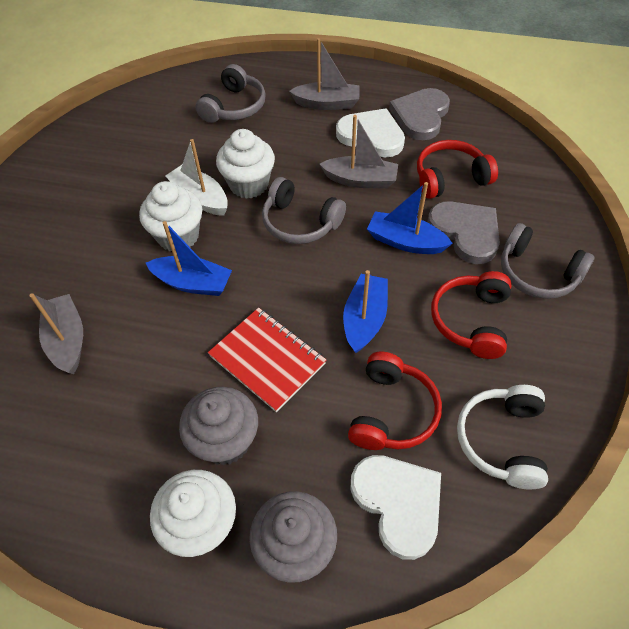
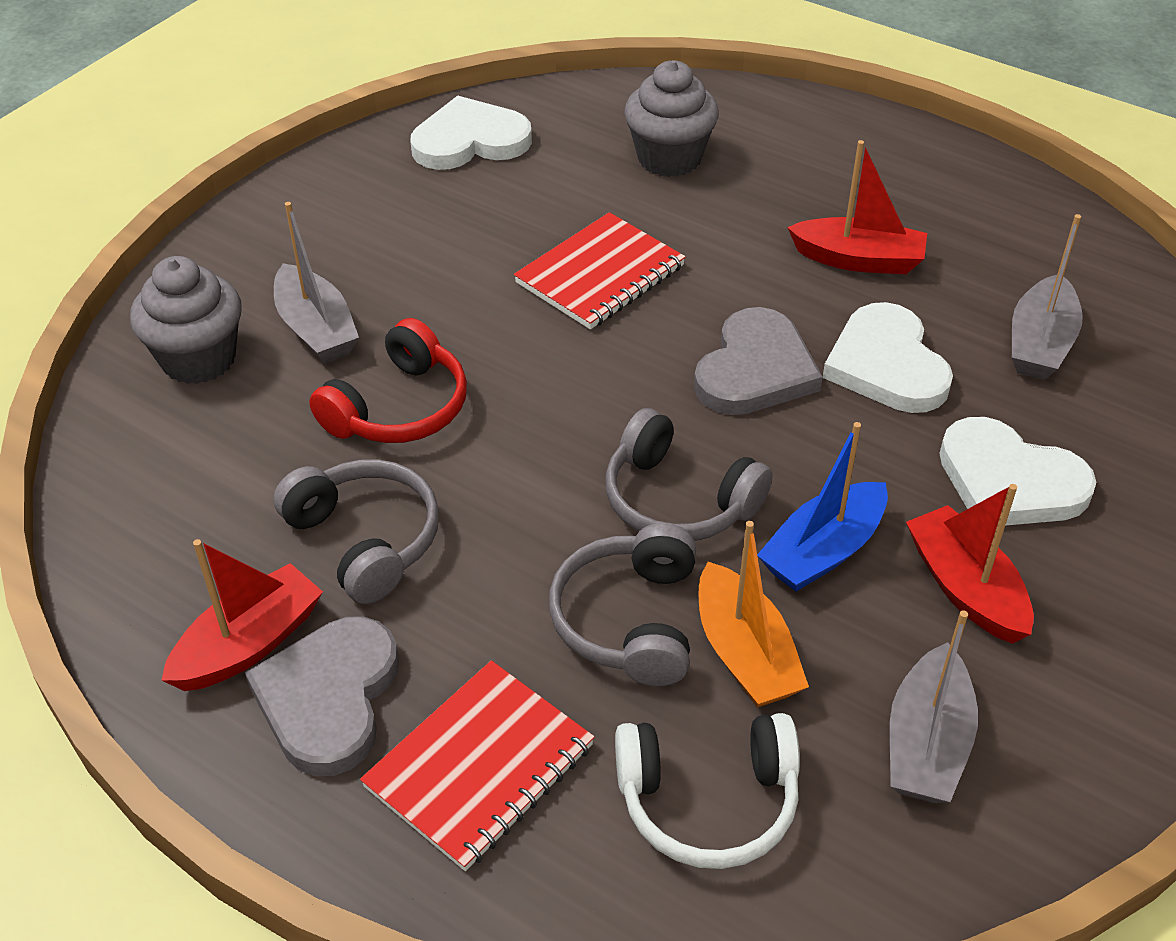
blue boat: 3 -> 1
orange boat: 0 -> 1
red boat: 0 -> 3
red headphones: 3 -> 1
red notebook: 1 -> 2
white boat: 1 -> 0
white cupcake: 3 -> 0
white heart: 2 -> 3

